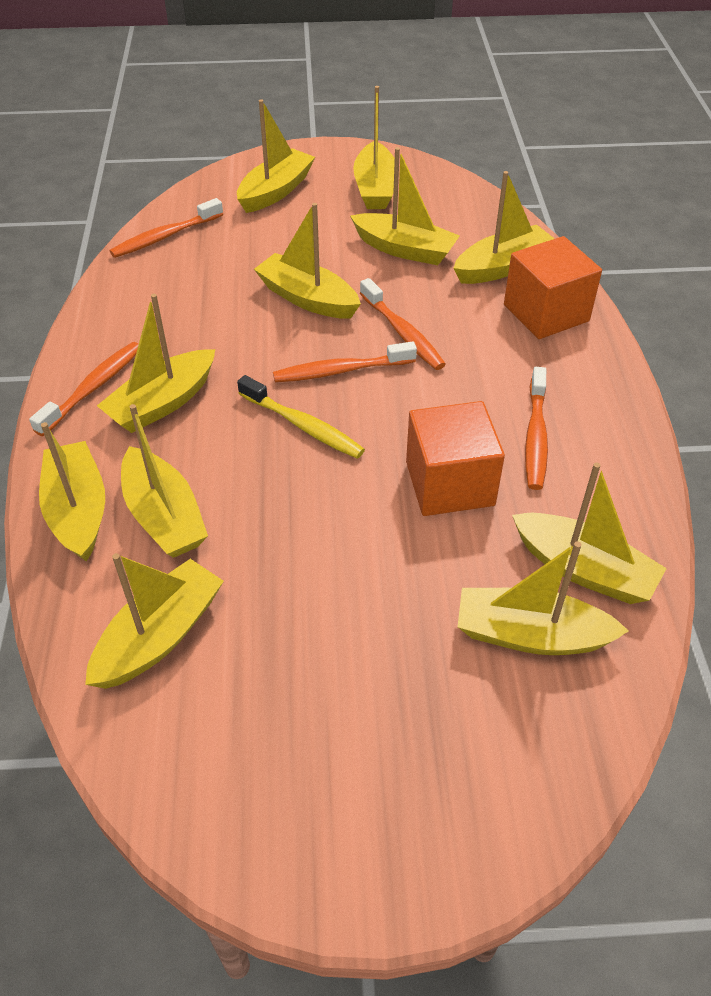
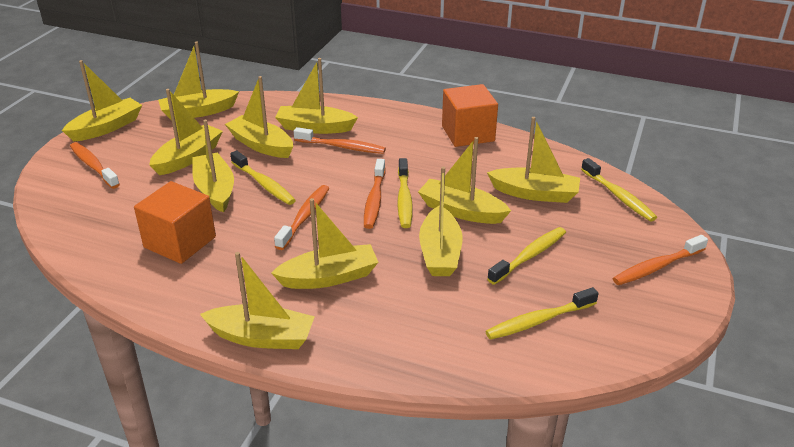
yellow toothbrush: 1 -> 5

